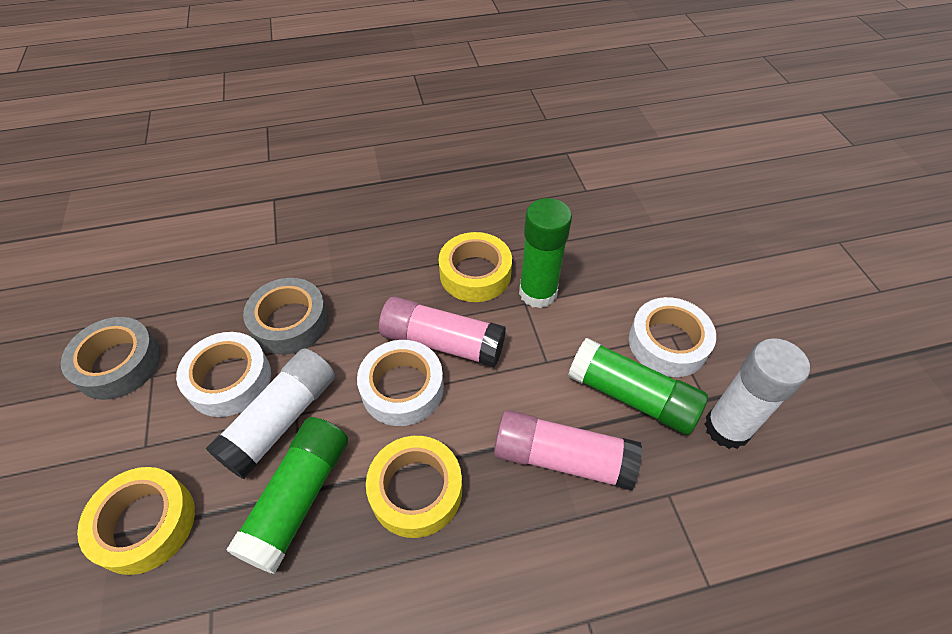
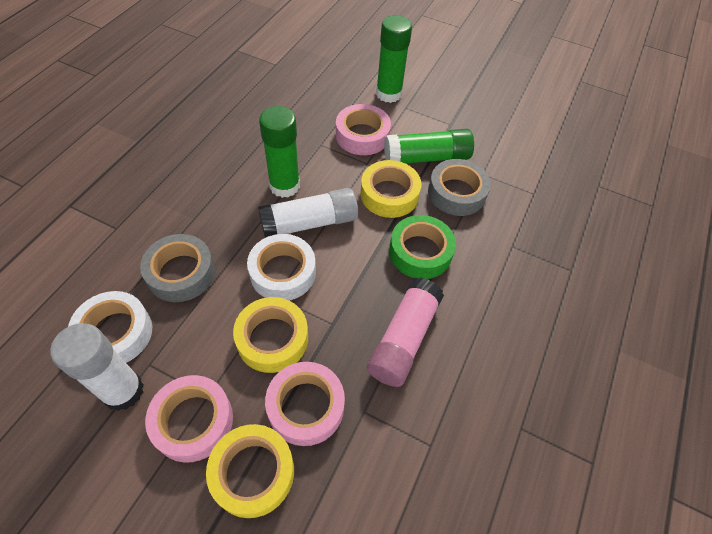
green tape: 0 -> 1
pink glue stick: 2 -> 1
pink tape: 0 -> 3
white tape: 3 -> 2

